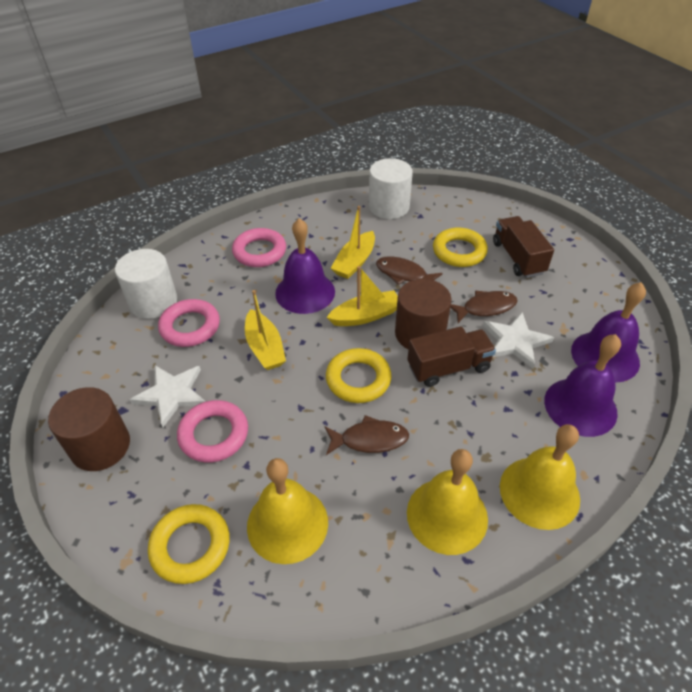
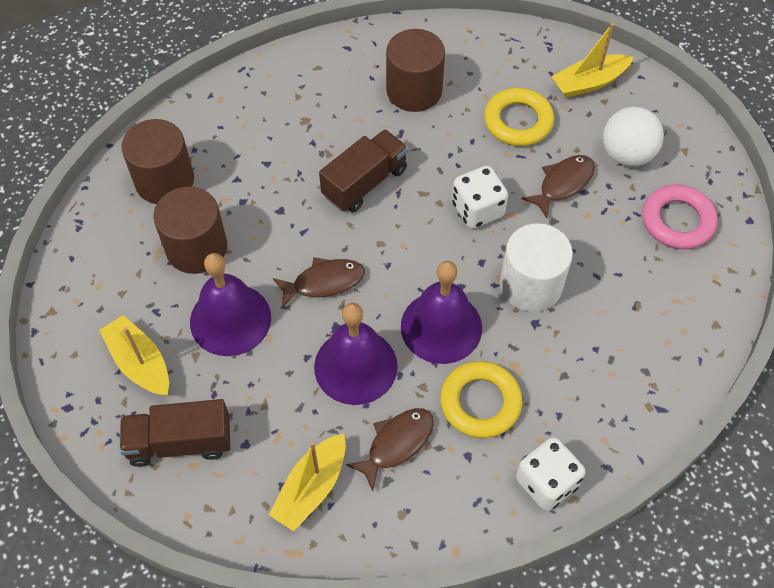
brown cylinder: 2 -> 3
pink ring: 3 -> 1
white ball: 0 -> 1
white cylinder: 2 -> 1
white dice: 0 -> 2
white star: 2 -> 0
yellow bell: 3 -> 0
yellow ring: 3 -> 2

